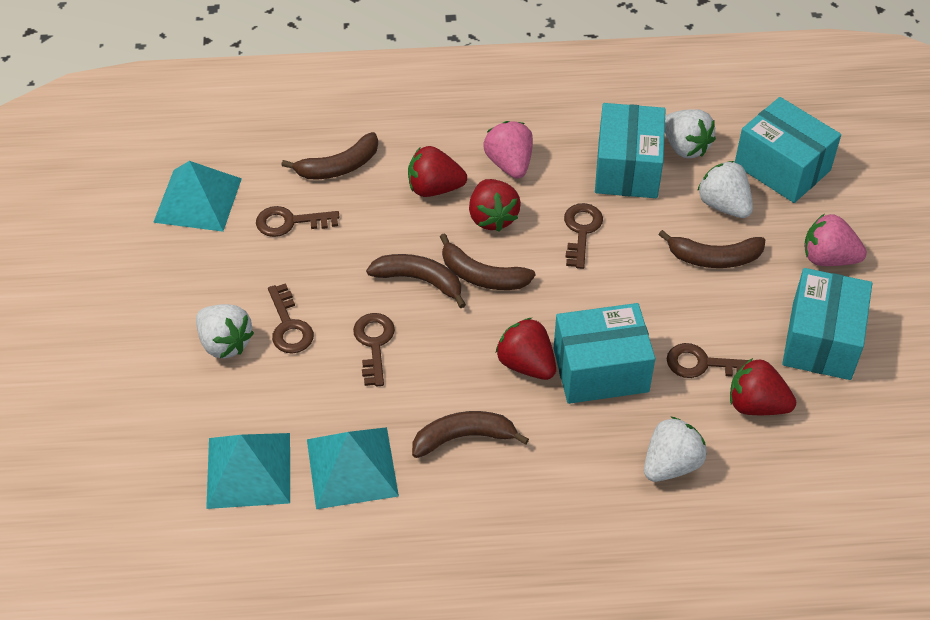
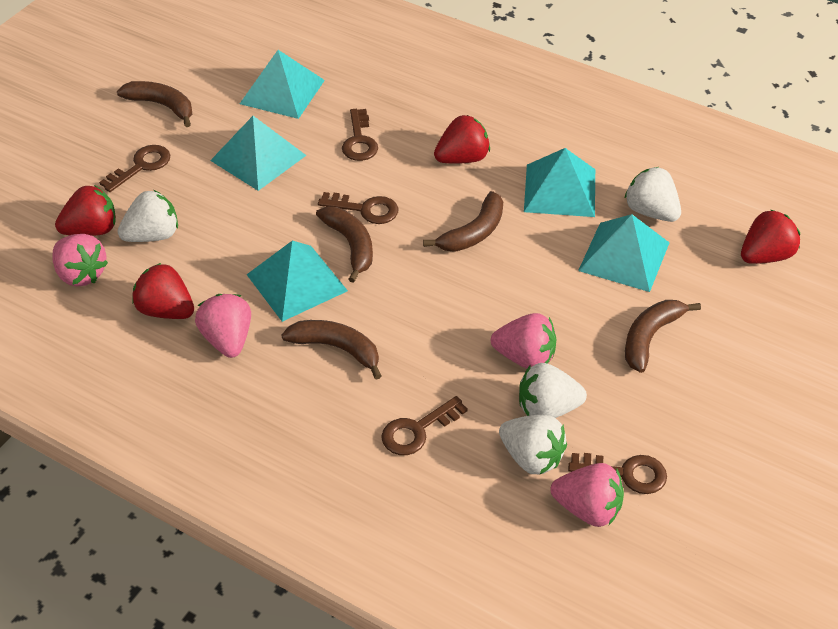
pink strawberry: 2 -> 4
turquoise box: 4 -> 0
turquoise pyramid: 3 -> 5

